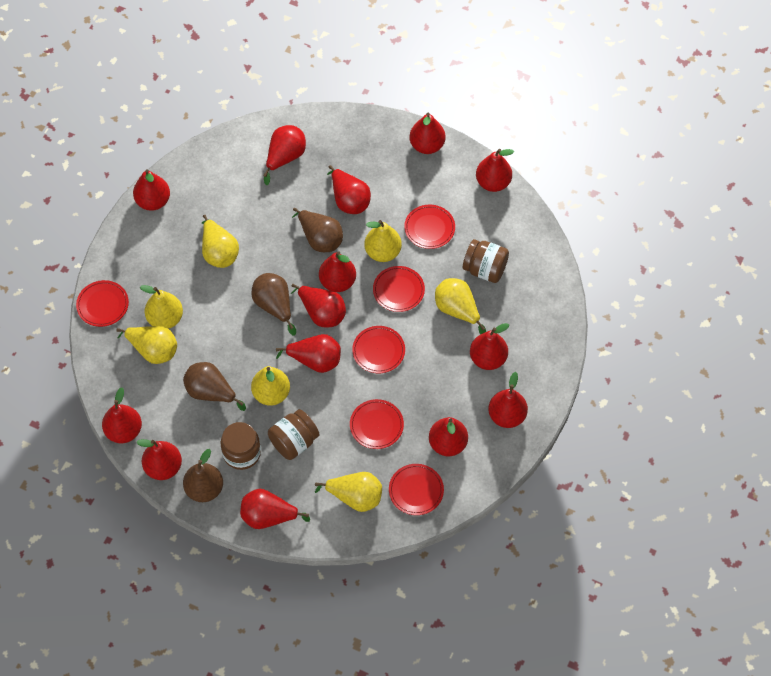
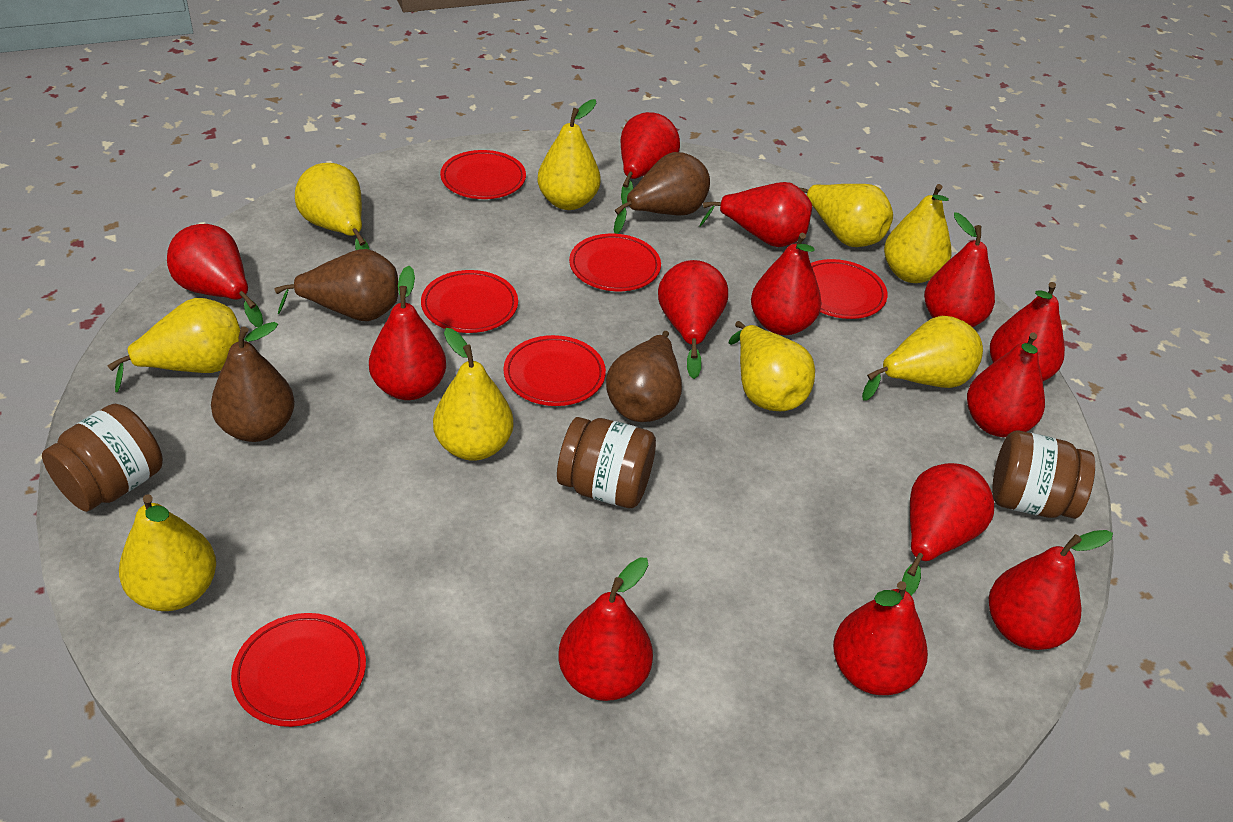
red pear: 14 -> 13
yellow pear: 7 -> 9

